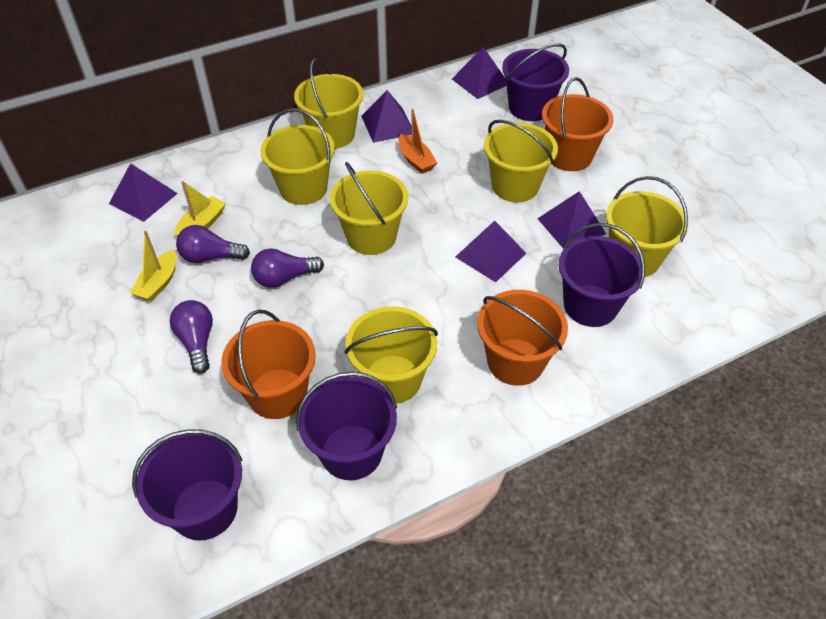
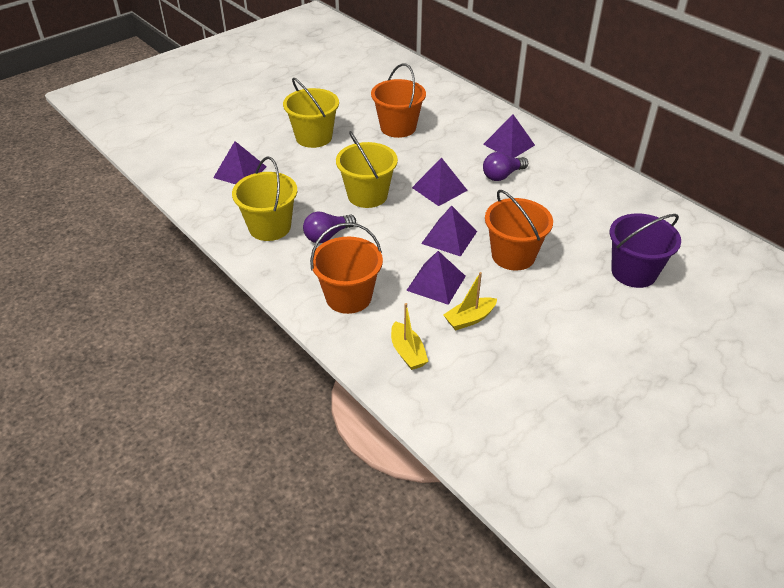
orange boat: 1 -> 0
purple bucket: 4 -> 1
purple light bulb: 3 -> 2
yellow bucket: 6 -> 3

